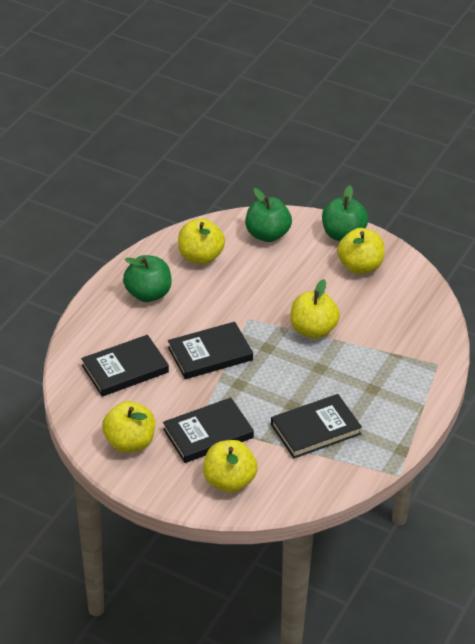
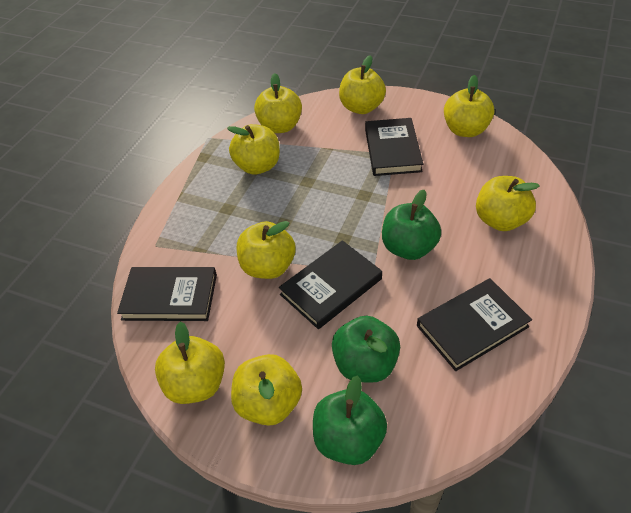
yellow apple: 5 -> 8

